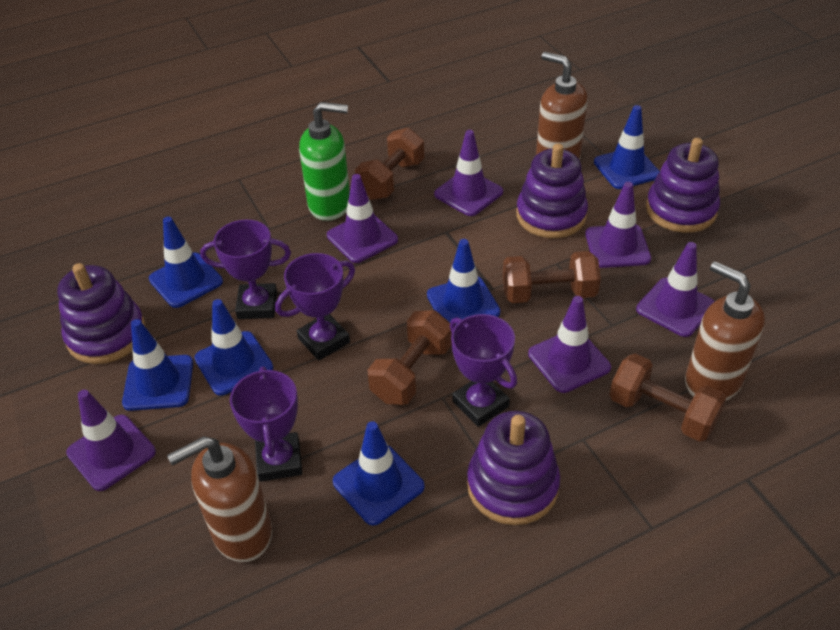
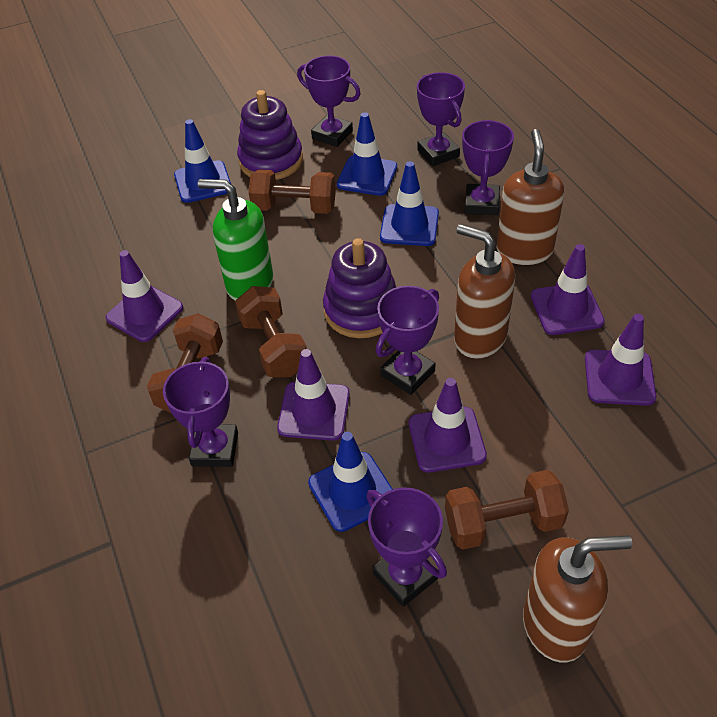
blue traffic cone: 6 -> 4
purple stacking toy: 4 -> 2
purple traffic cone: 6 -> 5
purple trophy: 4 -> 6

